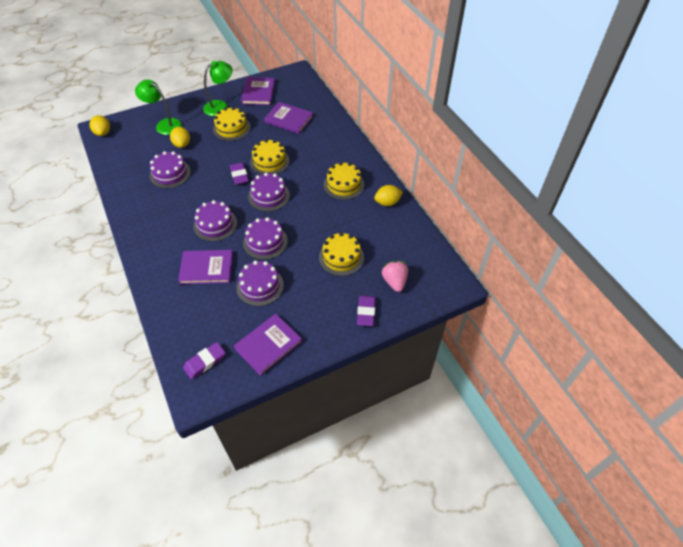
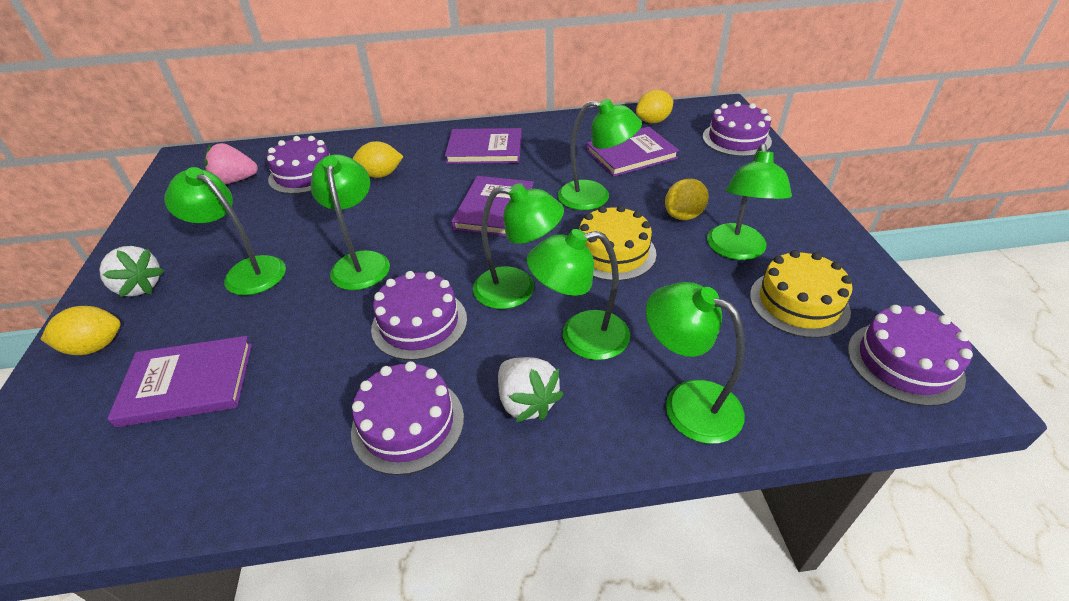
green lamp: 2 -> 7
purple eraser: 3 -> 0
white strawberry: 0 -> 2
yellow cake: 4 -> 2
yellow lemon: 3 -> 4

